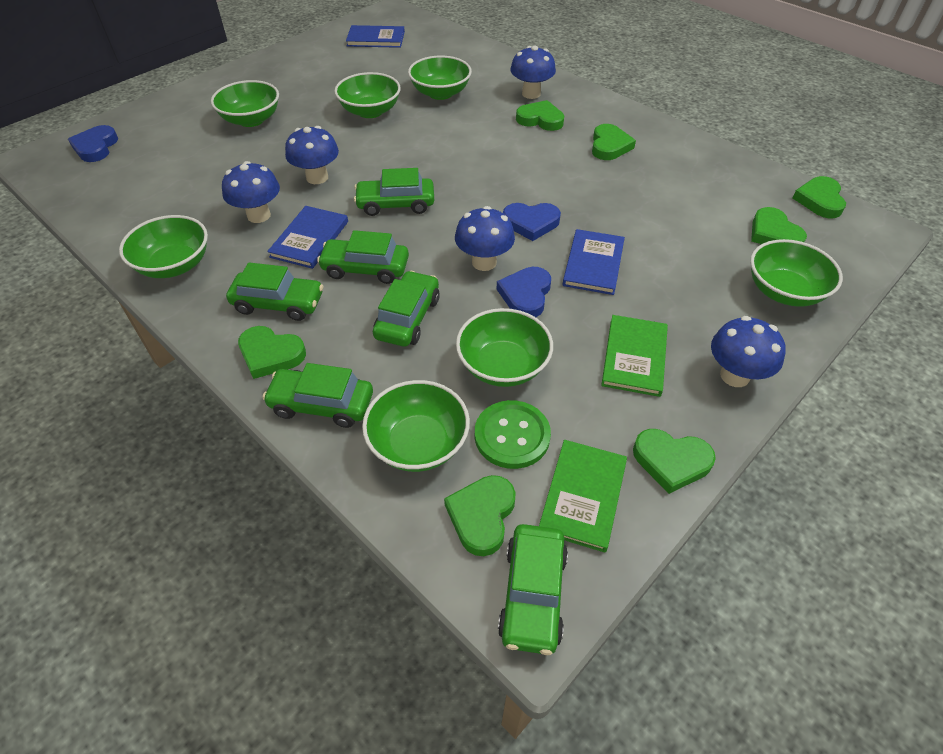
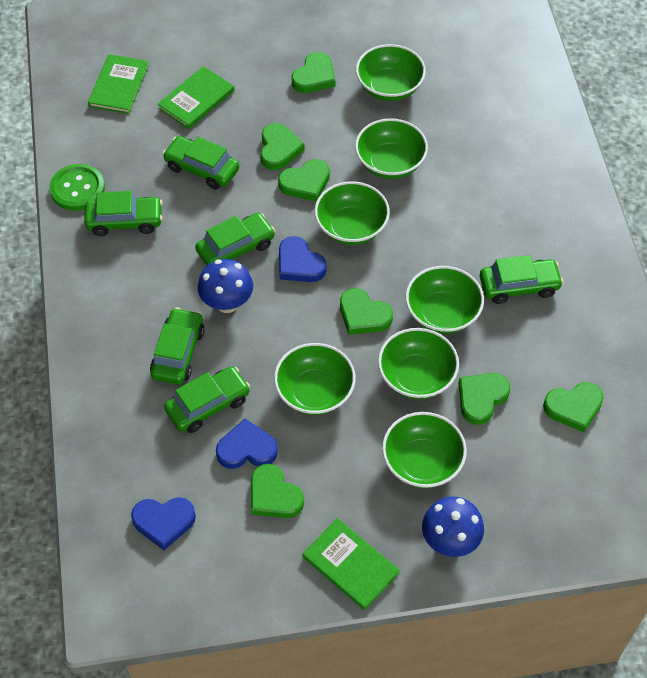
blue book: 3 -> 0
blue mushroom: 5 -> 2
green book: 2 -> 3

